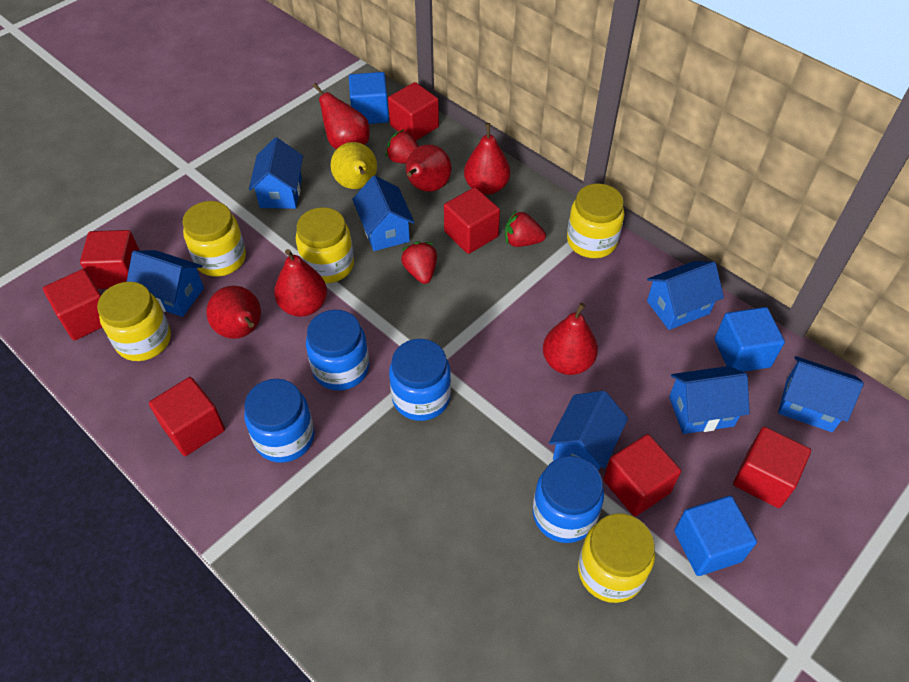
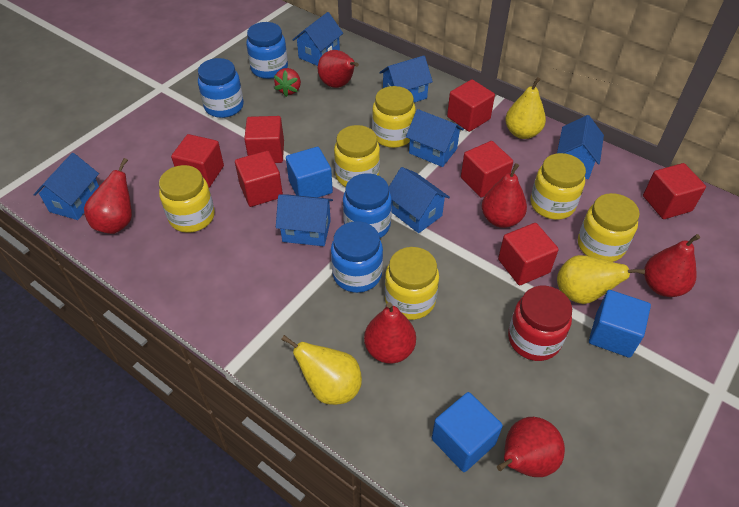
red jar: 0 -> 1
red strawberry: 3 -> 1
yellow jar: 5 -> 6
yellow pear: 1 -> 3

